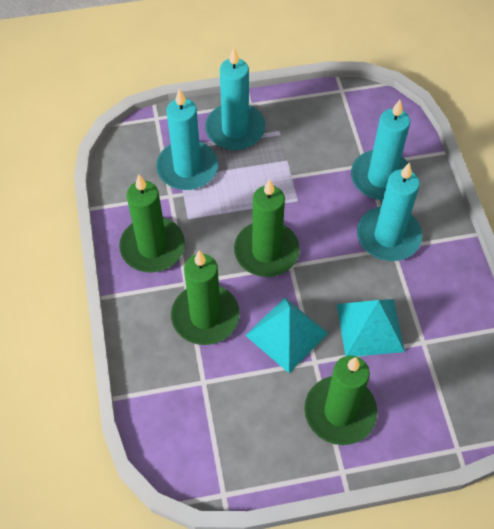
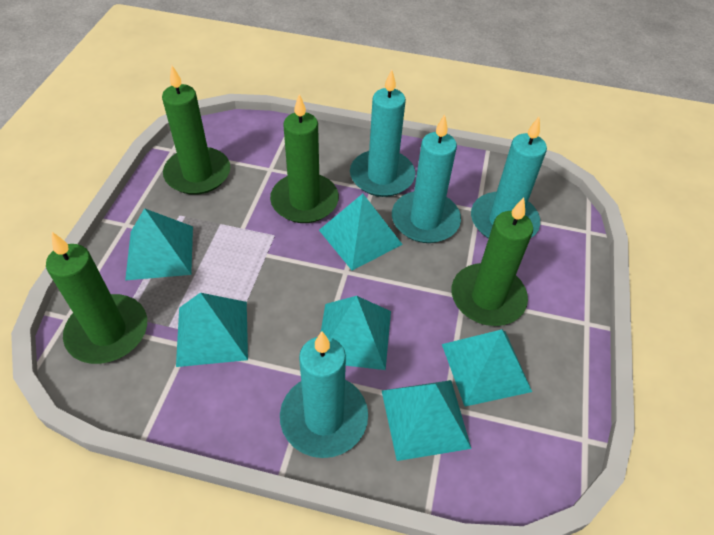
turquoise pyramid: 2 -> 6

